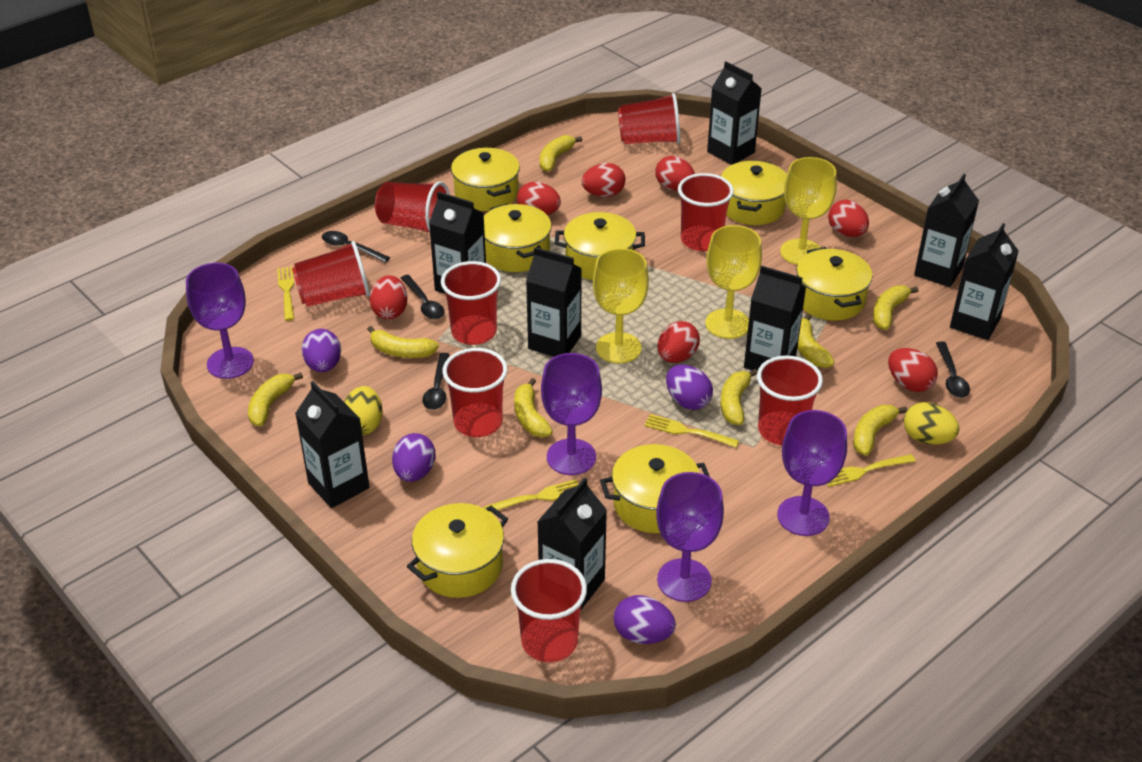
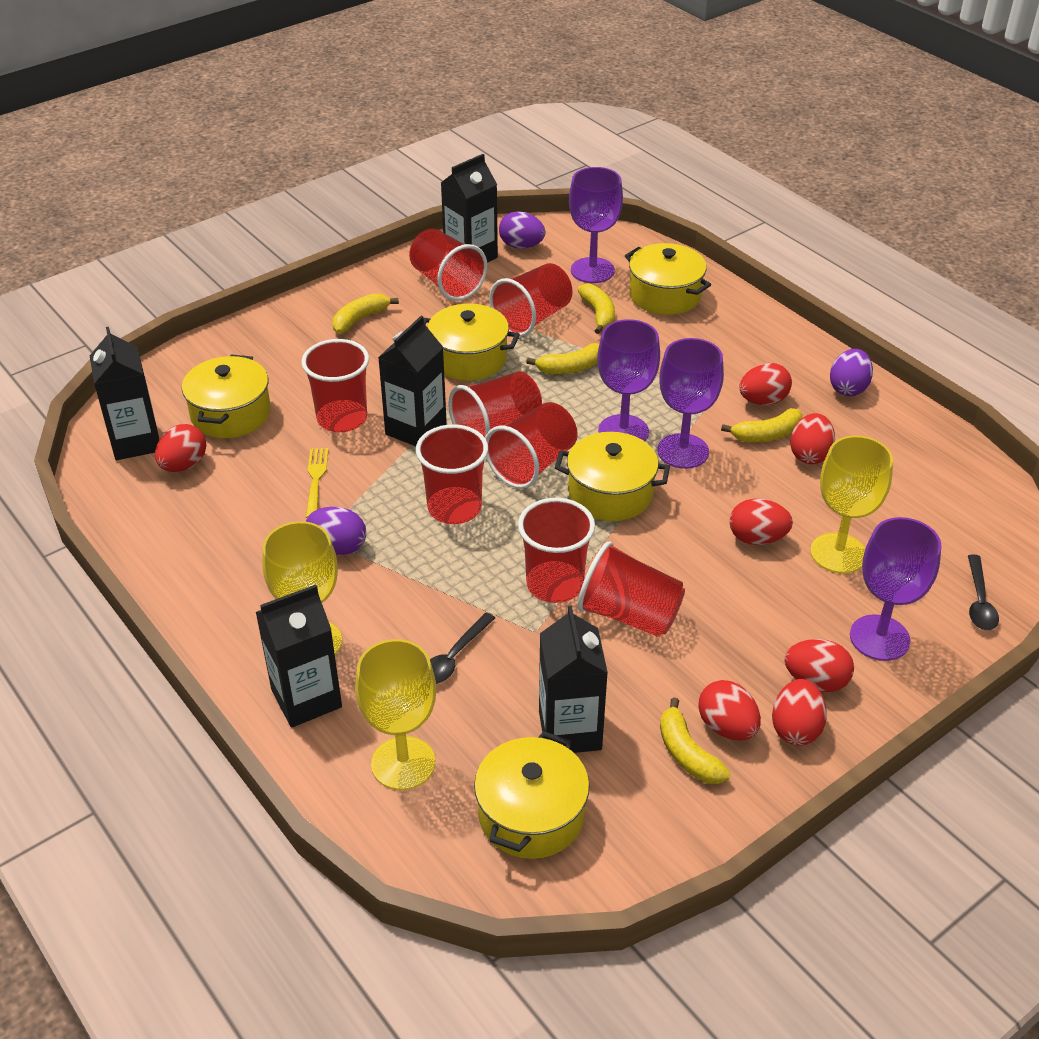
black carton: 8 -> 5
black spoon: 4 -> 2
purple egg: 4 -> 3
yellow banana: 8 -> 5
yellow egg: 2 -> 0
yellow fork: 4 -> 1
yellow pot: 7 -> 5

